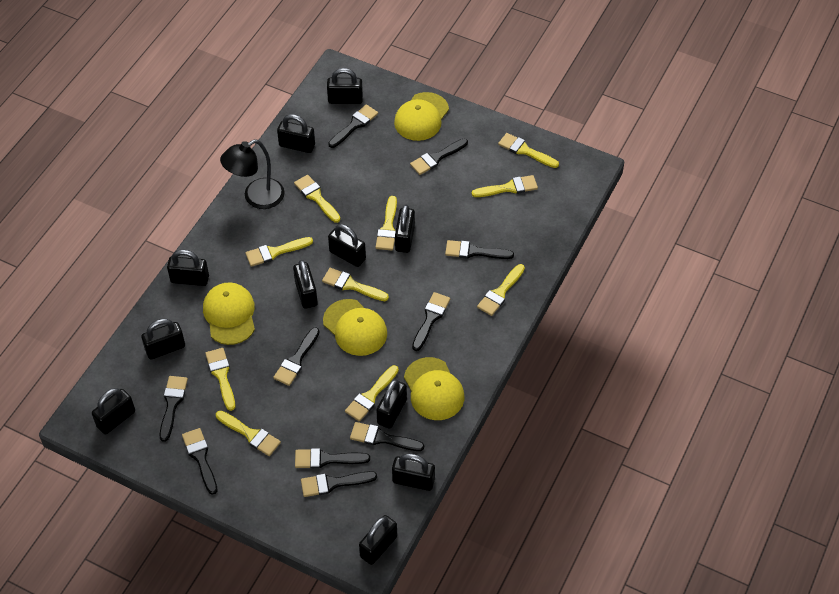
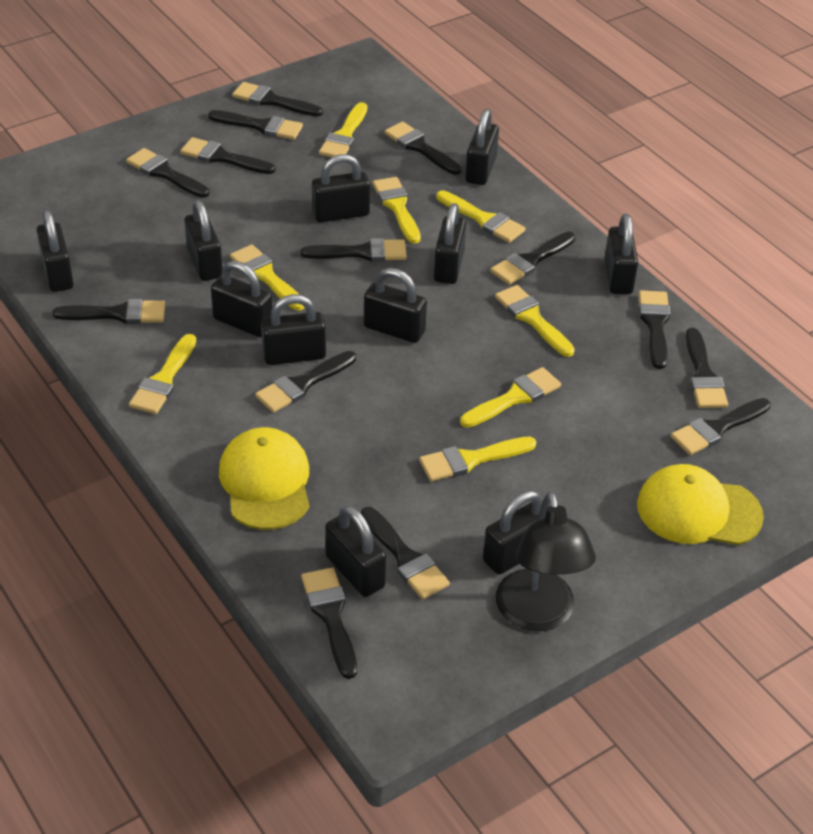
black brush: 10 -> 14
yellow brush: 10 -> 8
yellow cap: 4 -> 2

